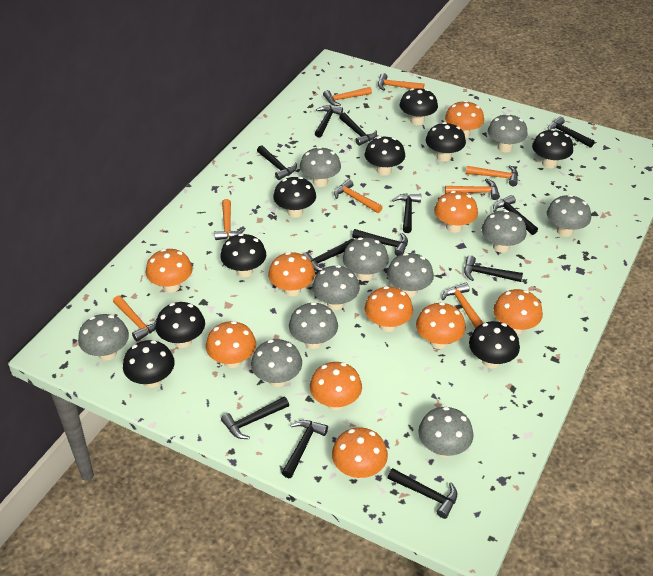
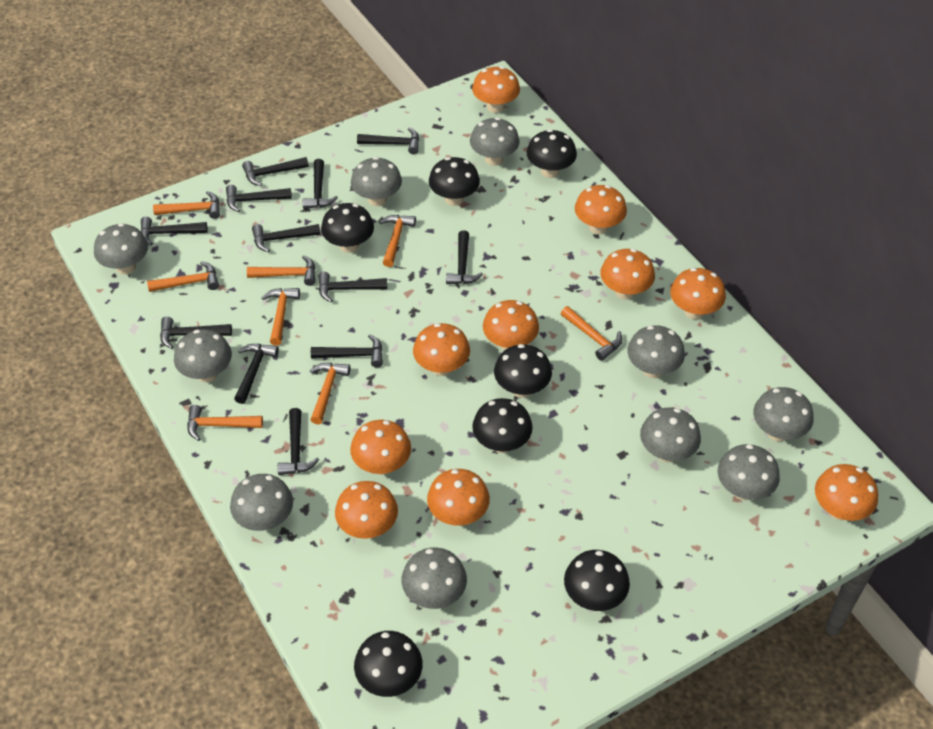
black mushroom: 9 -> 7
grey mushroom: 11 -> 10

